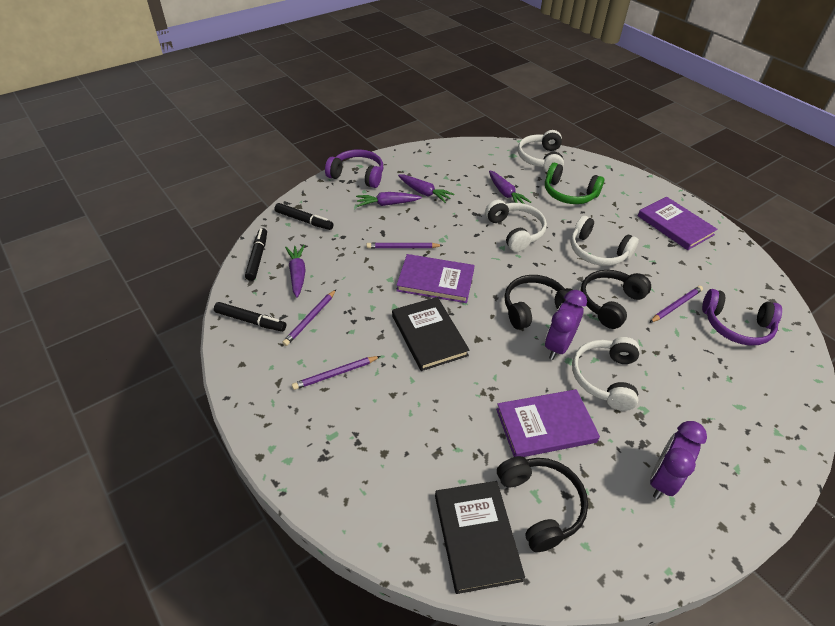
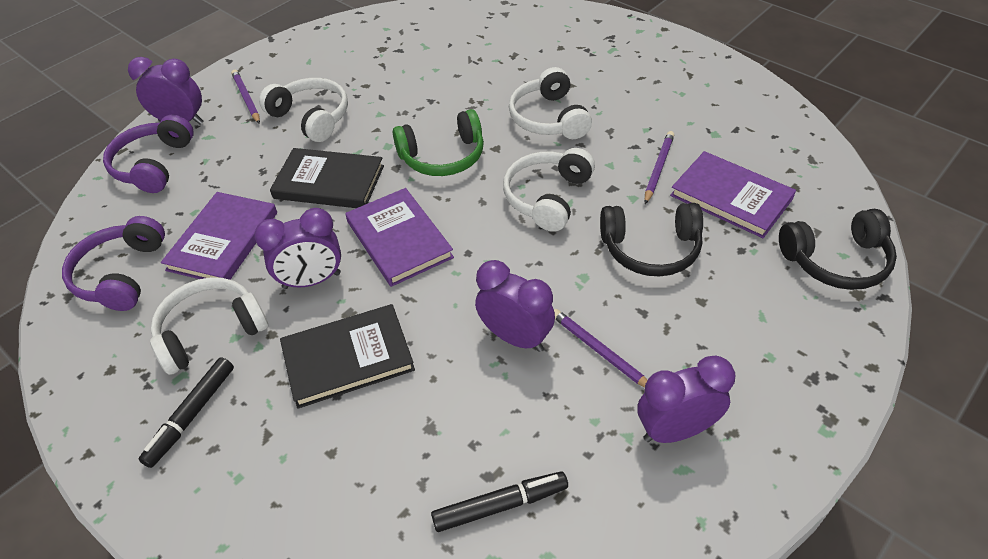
black headphones: 3 -> 2
black marker: 3 -> 2
purple carrot: 4 -> 0
purple clock: 2 -> 4
purple pencil: 4 -> 3

